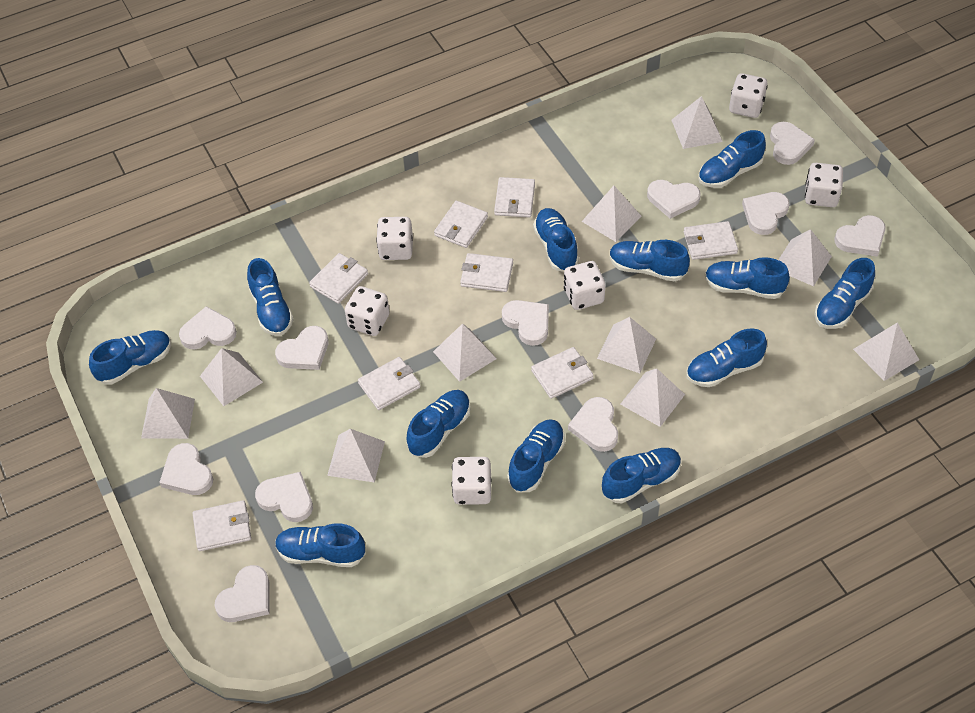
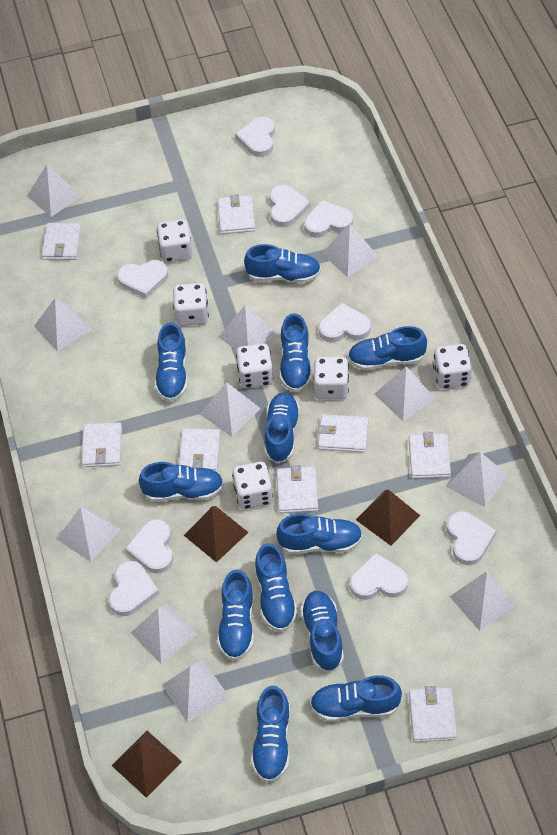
brown pyramid: 0 -> 3
white heart: 11 -> 9
white pyramid: 10 -> 11

